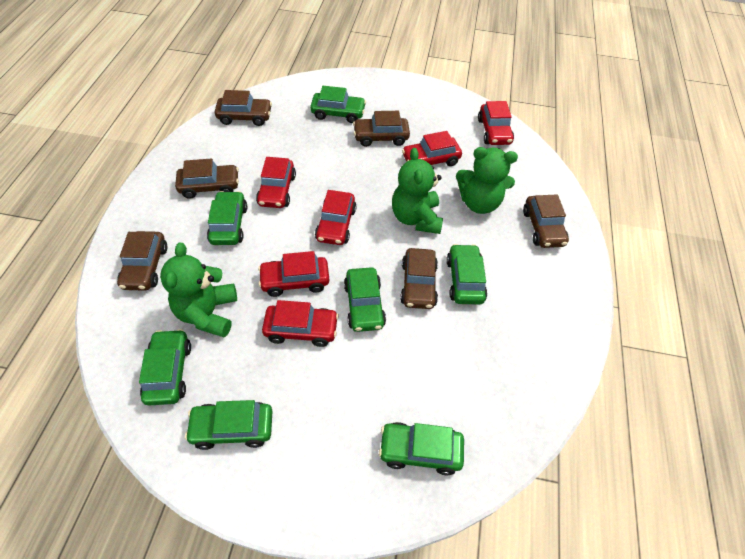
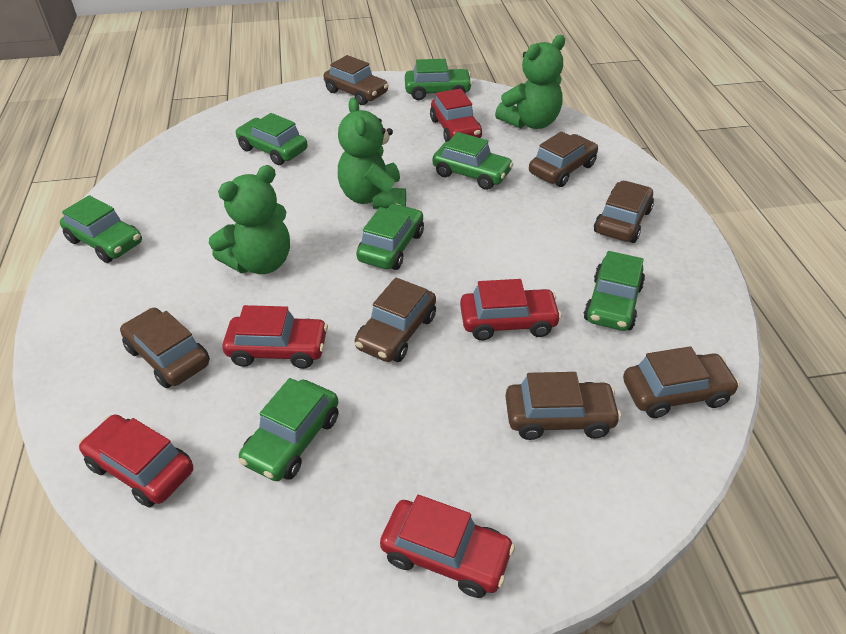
brown car: 6 -> 7
red car: 6 -> 5

